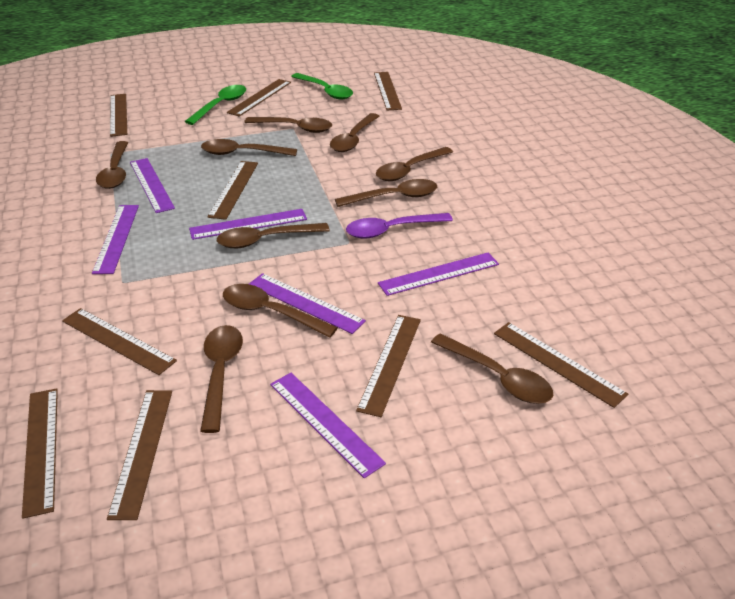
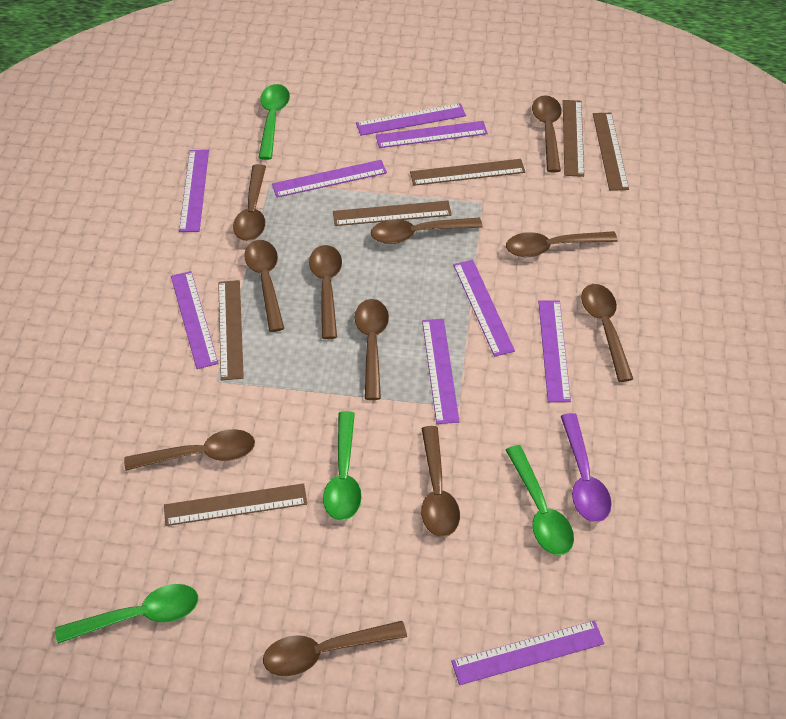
brown ruler: 9 -> 6
brown spoon: 10 -> 11
green spoon: 2 -> 4
purple ruler: 6 -> 9

